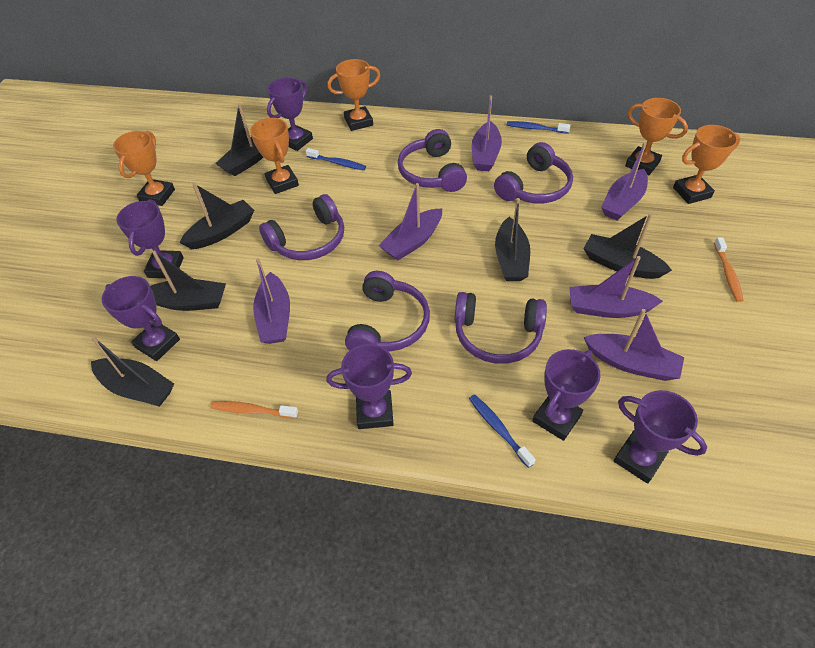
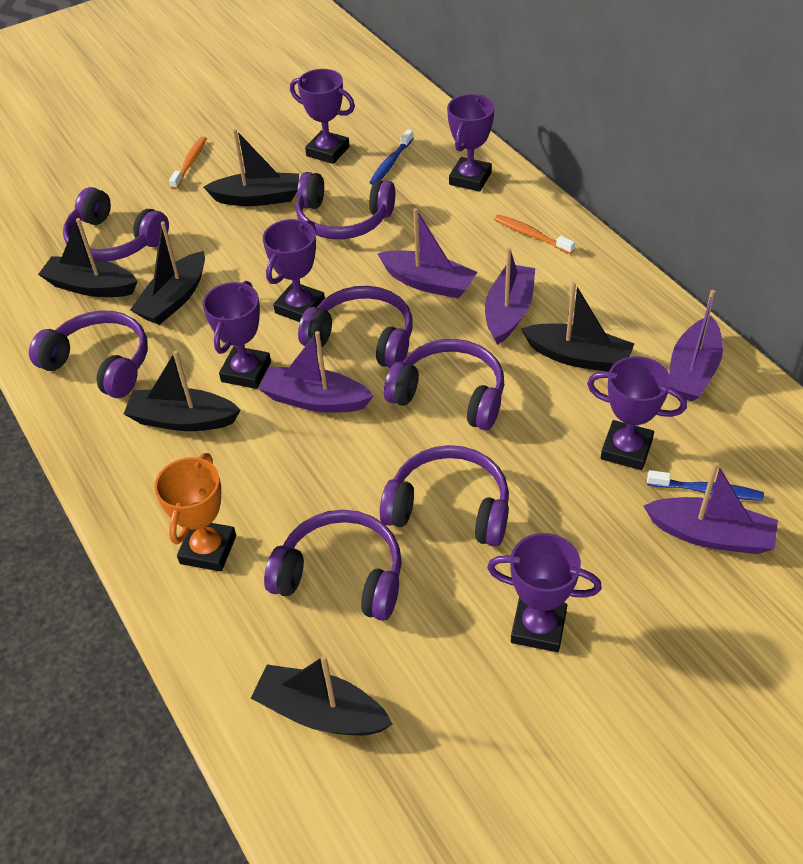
blue toothbrush: 3 -> 2
orange trophy: 5 -> 1
purple boat: 6 -> 5
purple headphones: 5 -> 7

